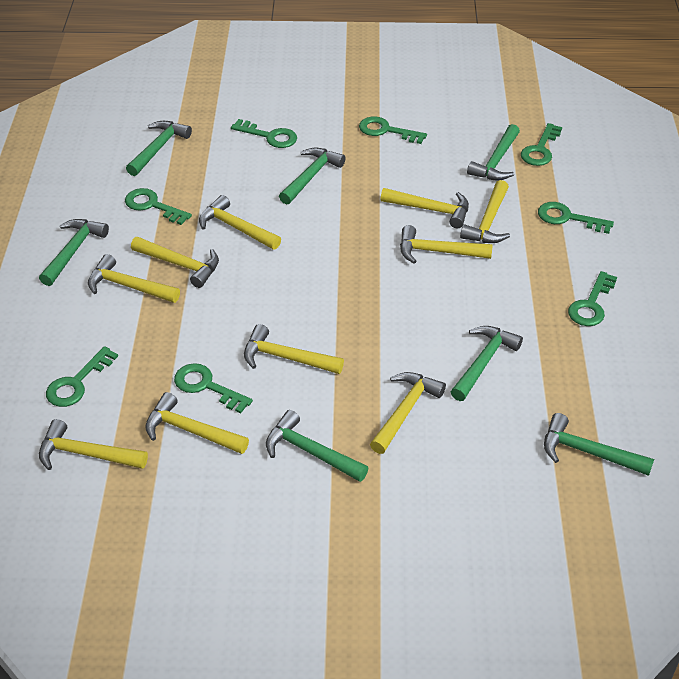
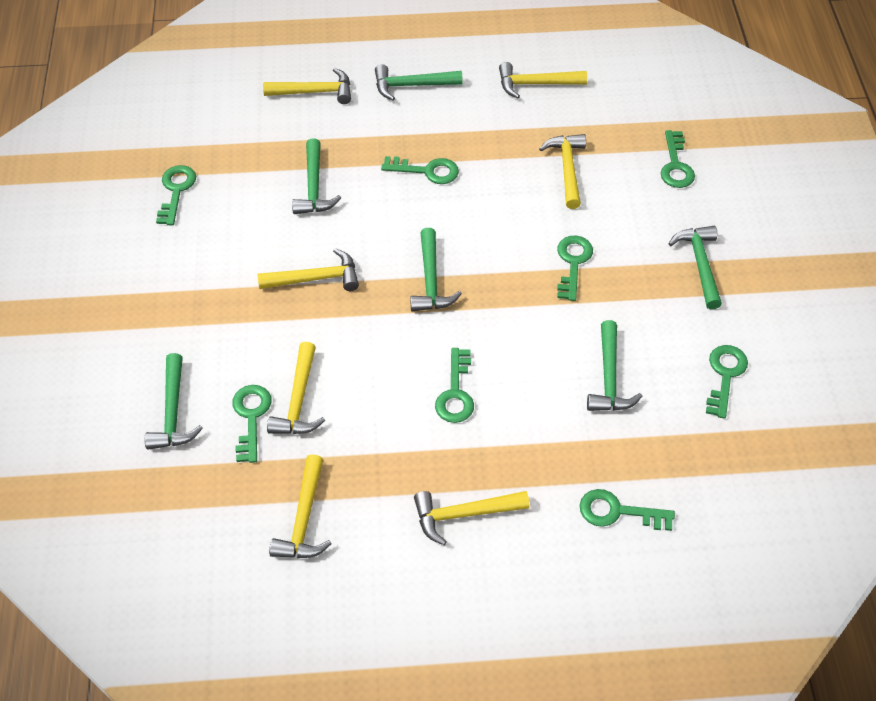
green hammer: 7 -> 6
yellow hammer: 10 -> 7

